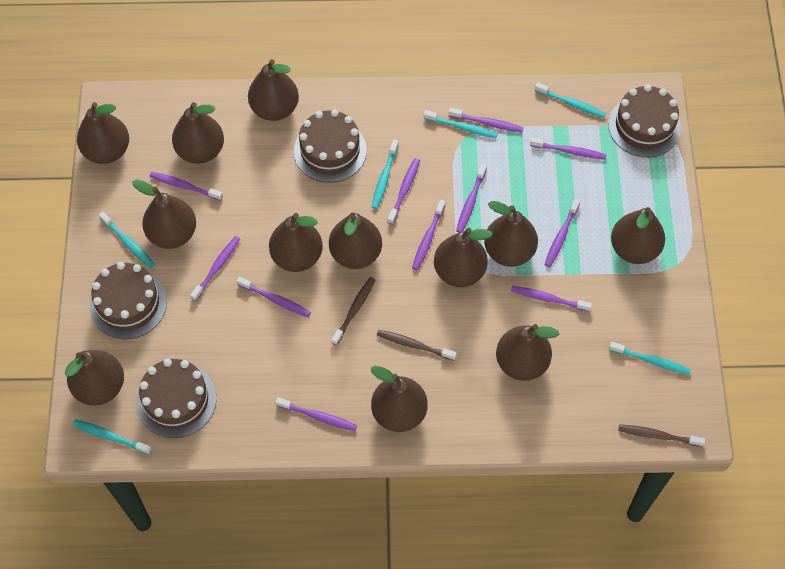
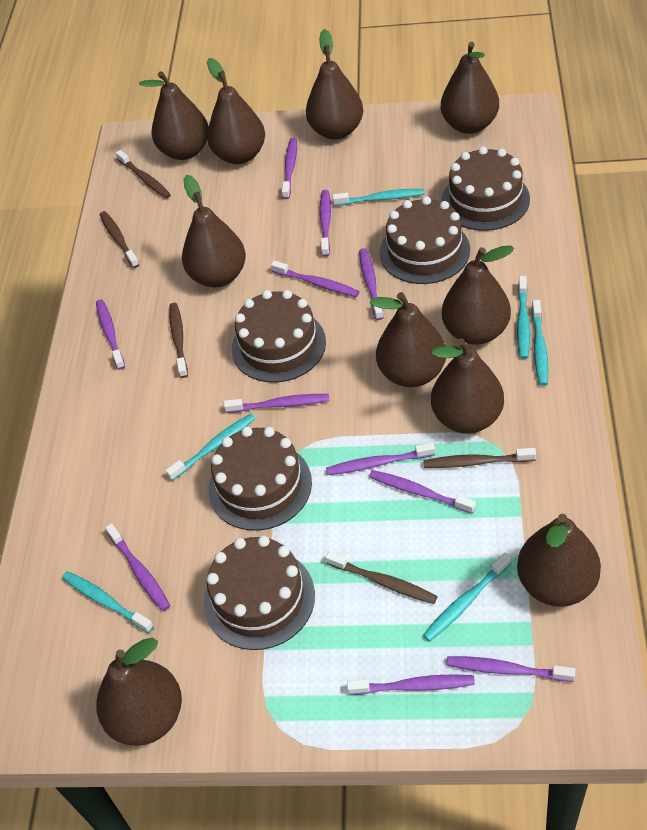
brown cake: 4 -> 5
brown pear: 12 -> 10
brown toothbrush: 3 -> 5

